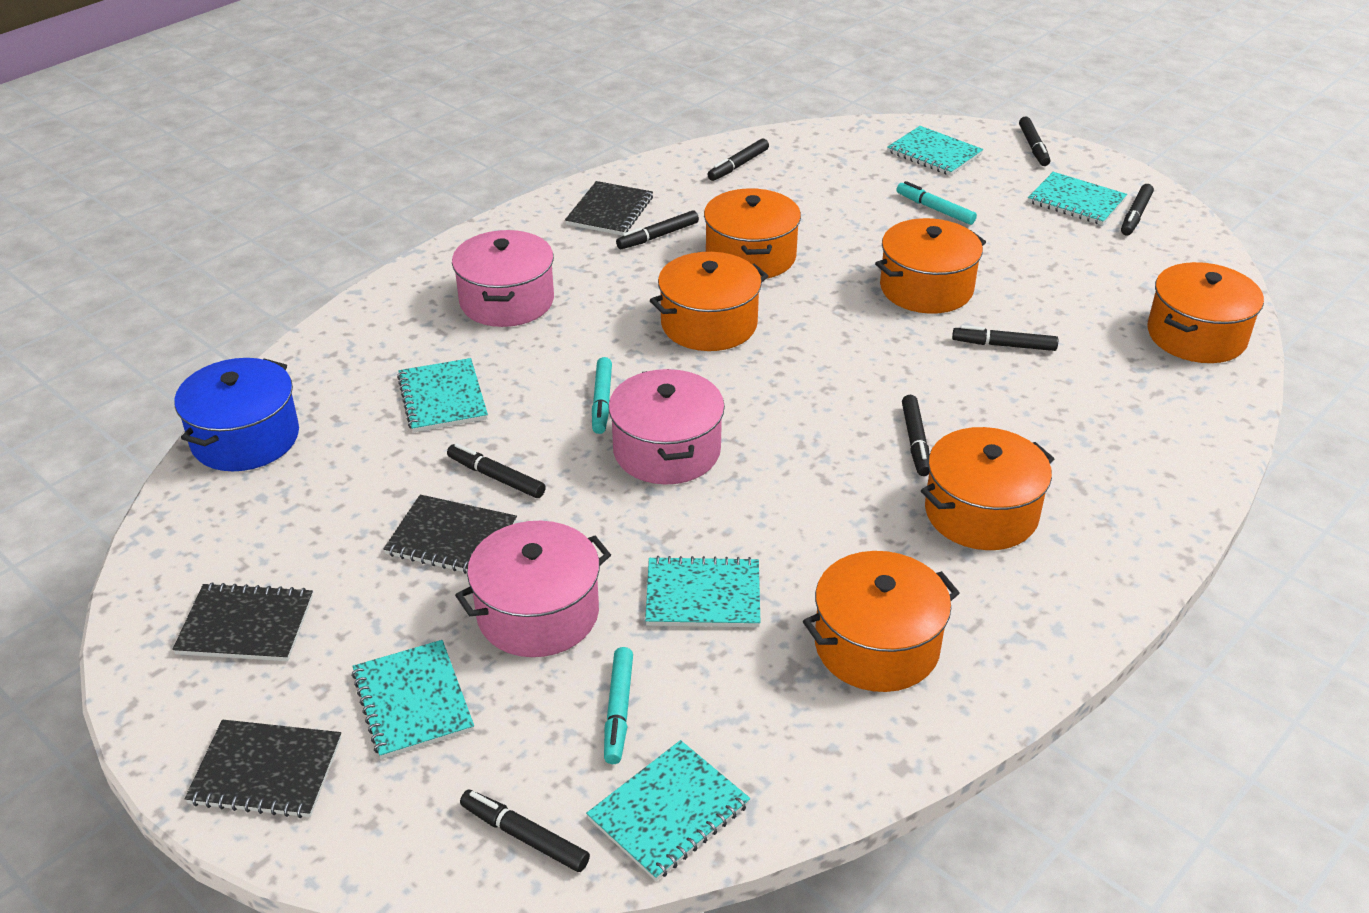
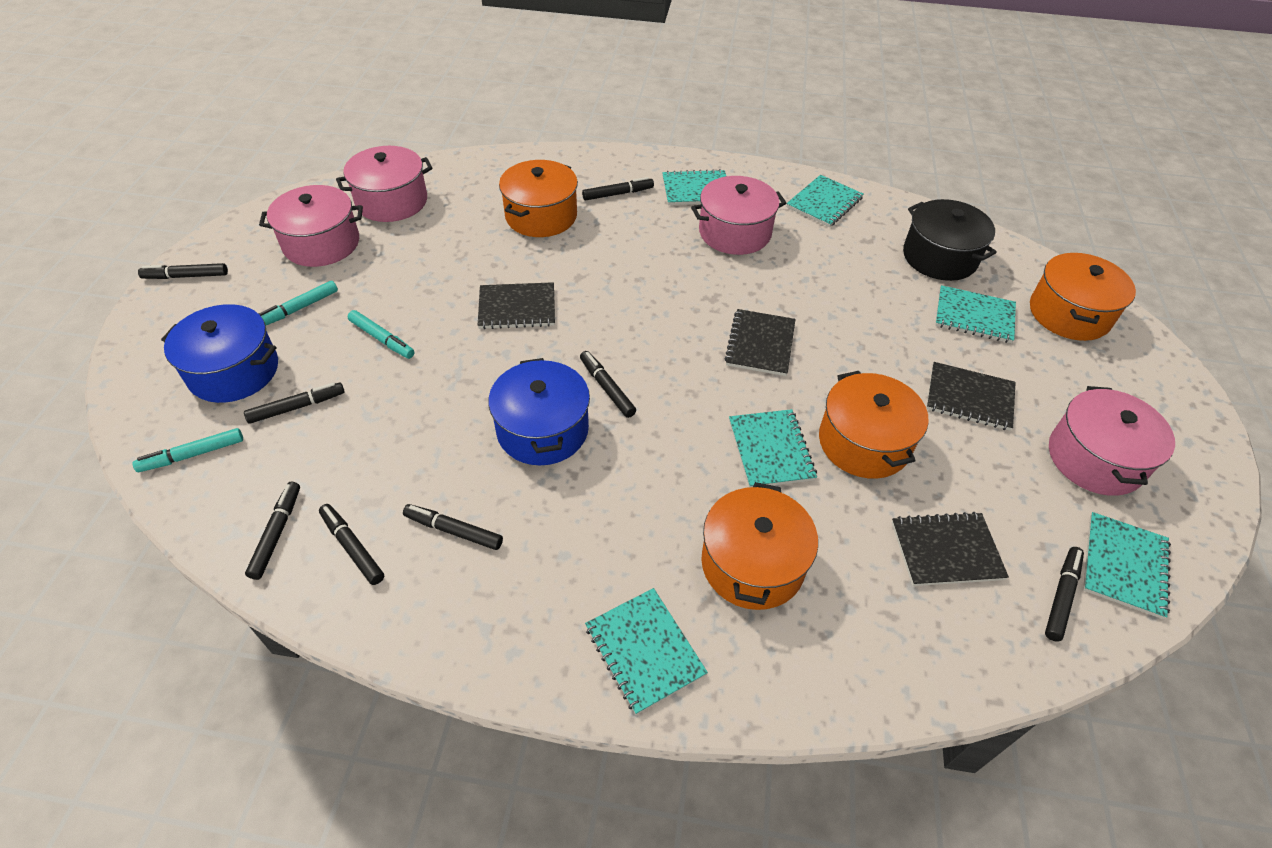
black pot: 0 -> 1
blue pot: 1 -> 2
orange pot: 6 -> 4
pink pot: 3 -> 4

